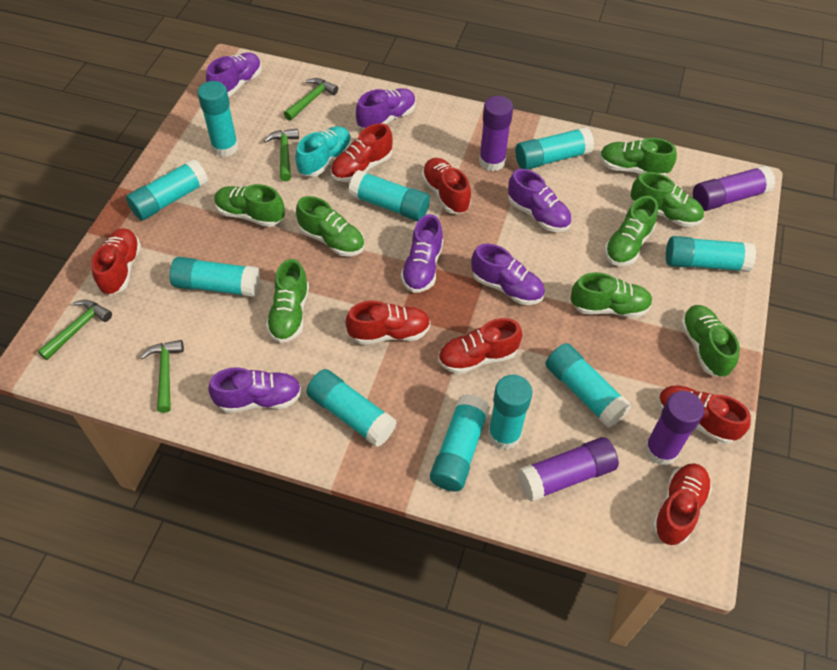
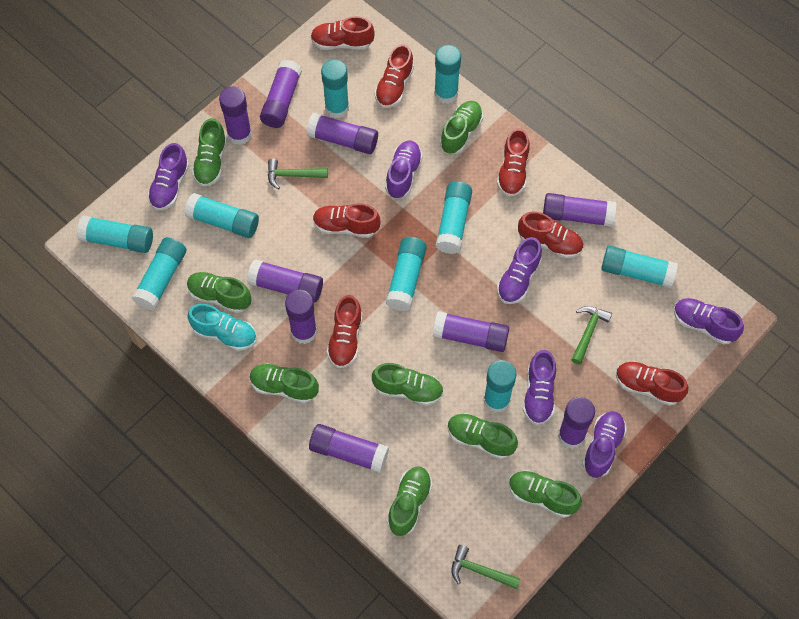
green hammer: 4 -> 3
purple glue stick: 4 -> 9
turquoise glue stick: 10 -> 9

